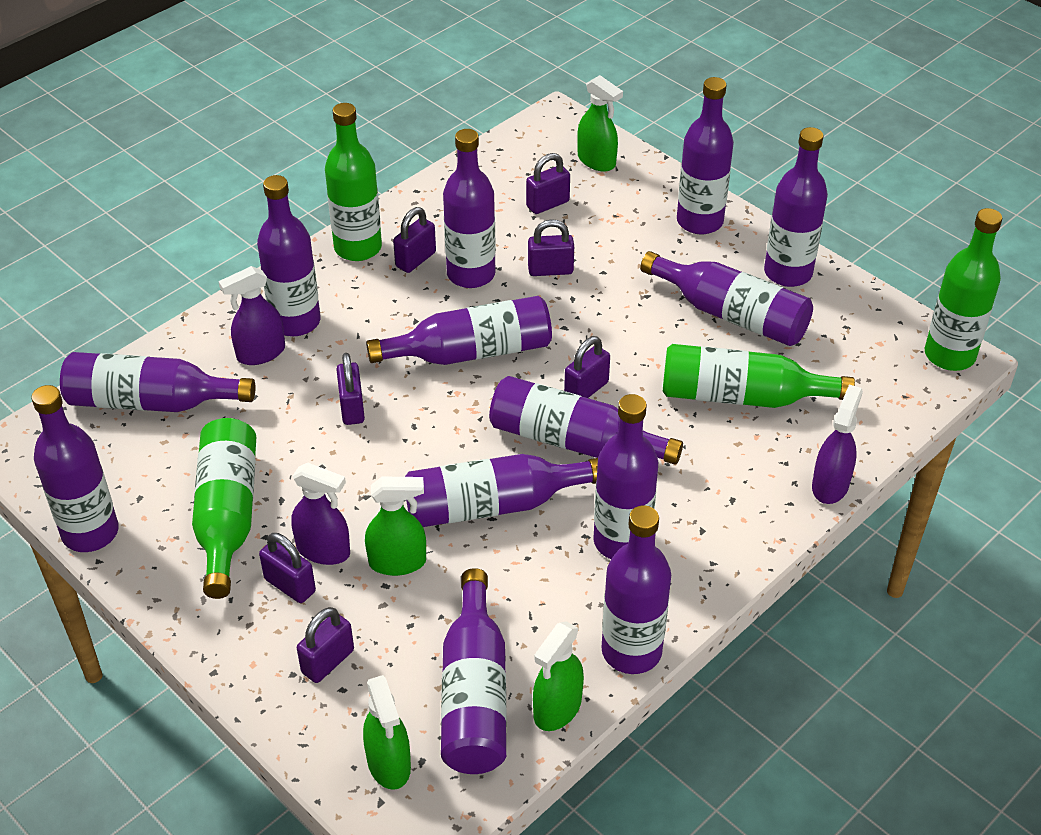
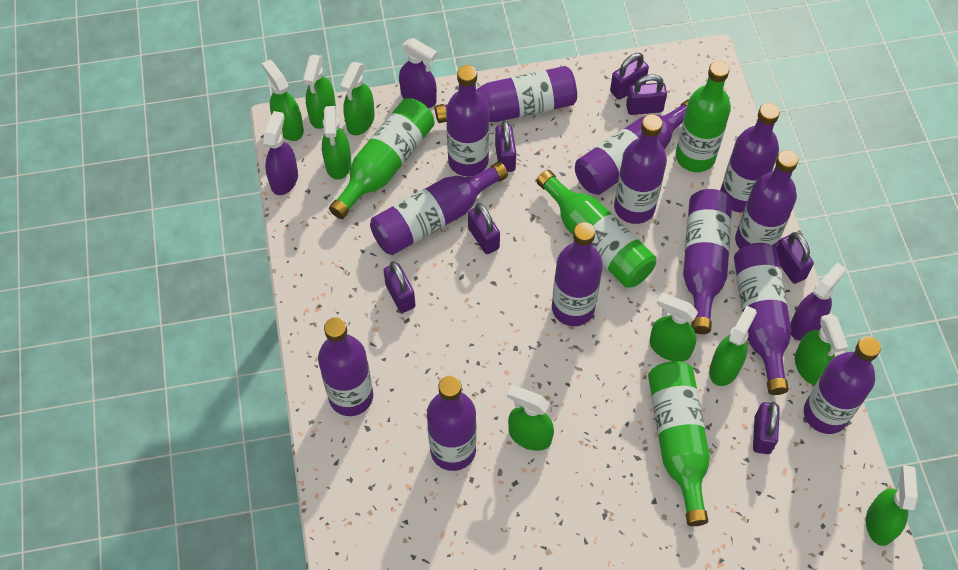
green spray bottle: 4 -> 9

